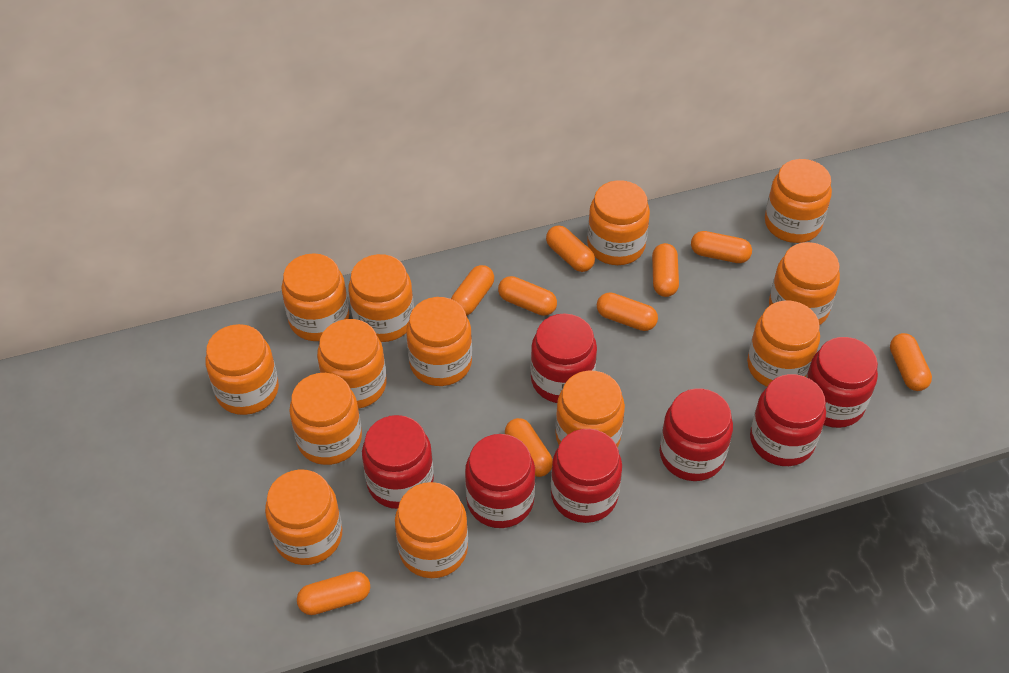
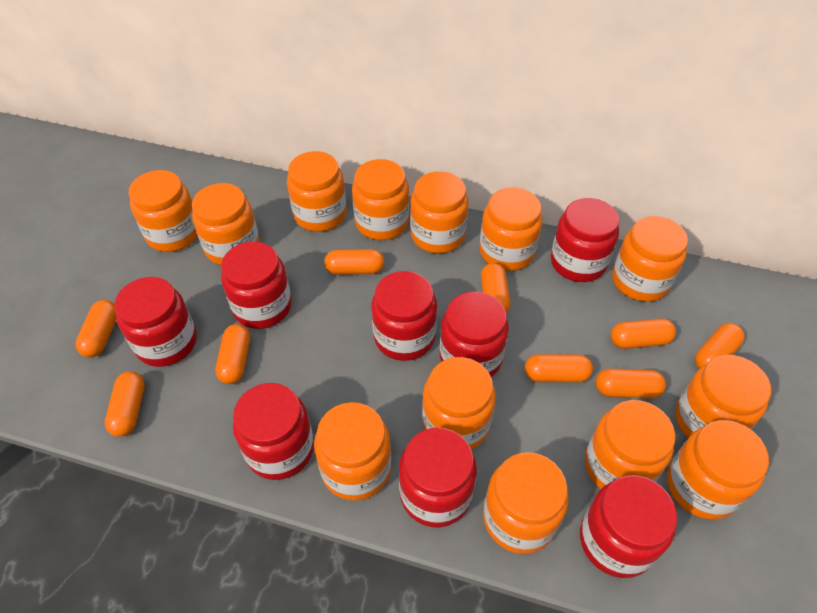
red jar: 7 -> 8

